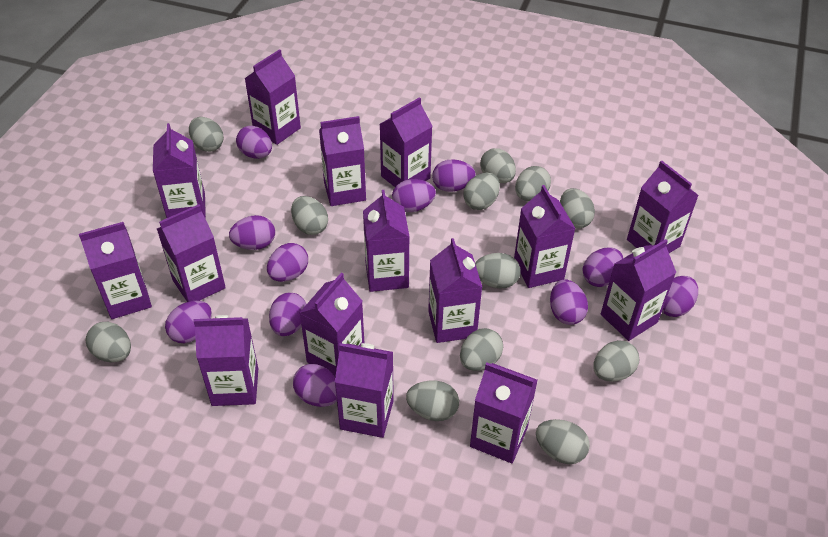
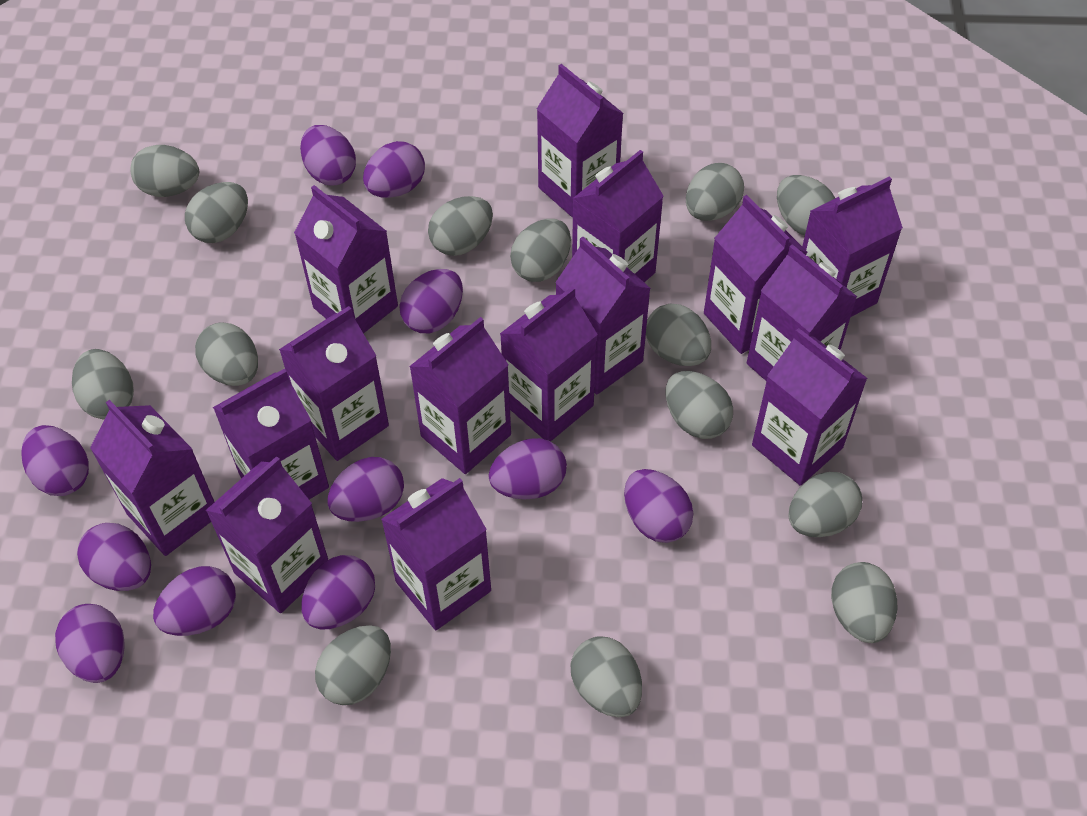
grey egg: 12 -> 14

